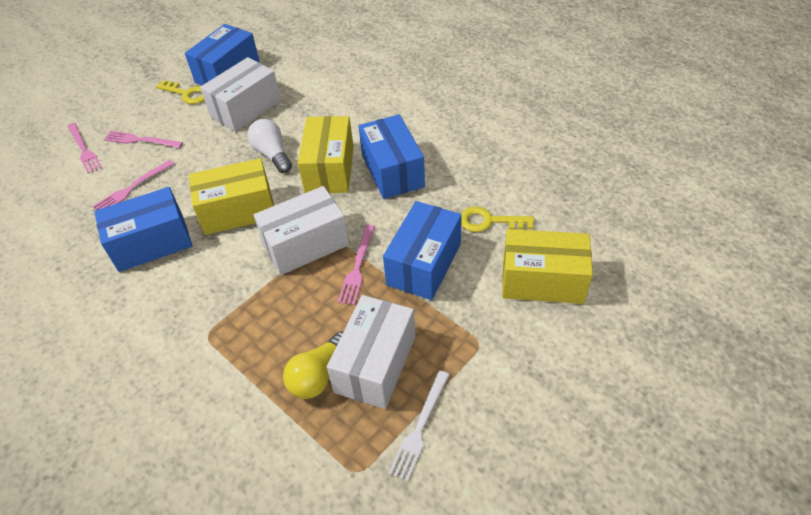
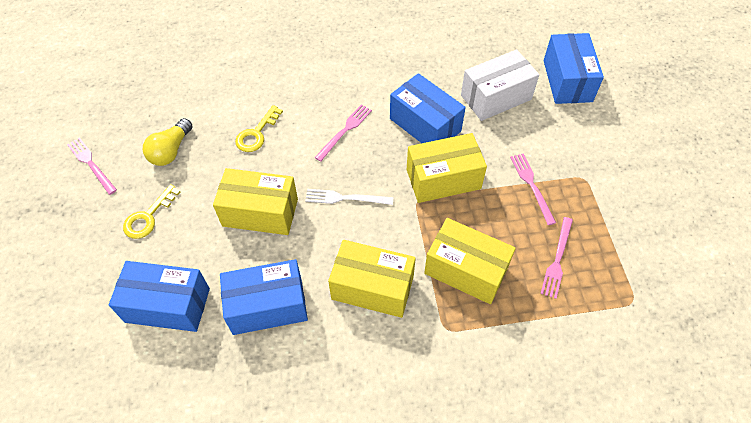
white box: 3 -> 1
white light bulb: 1 -> 0
yellow box: 3 -> 4

